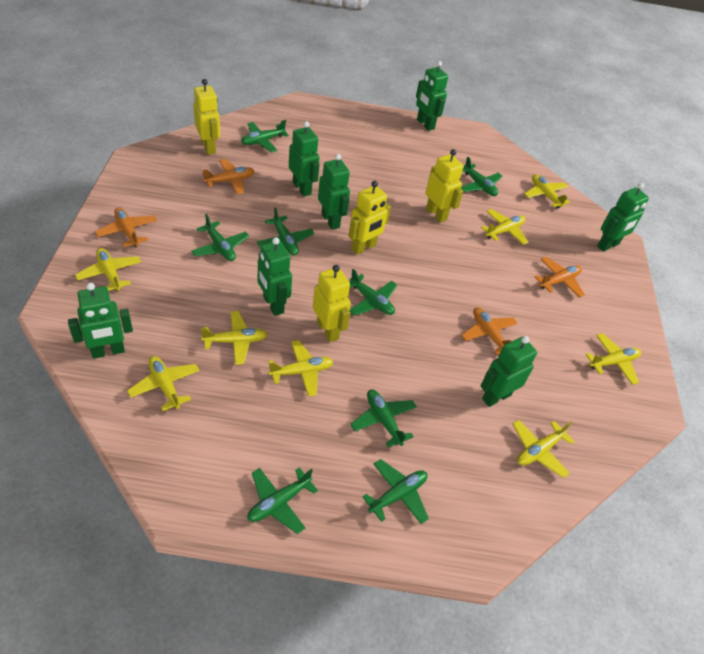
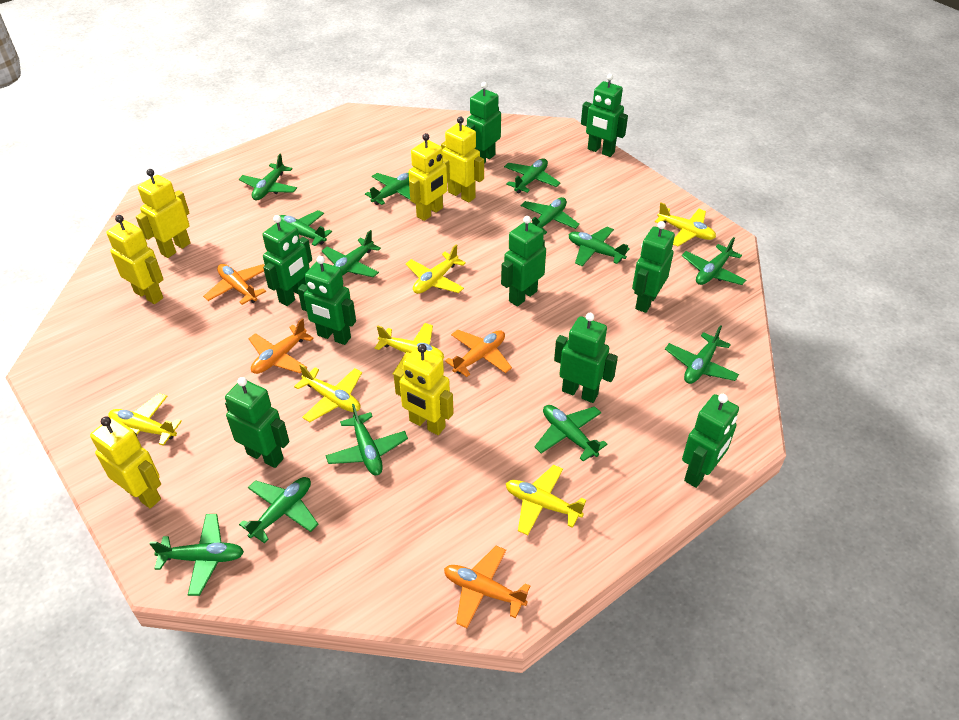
green plane: 8 -> 13
green robot: 7 -> 9
yellow plane: 8 -> 6
yellow robot: 4 -> 6

